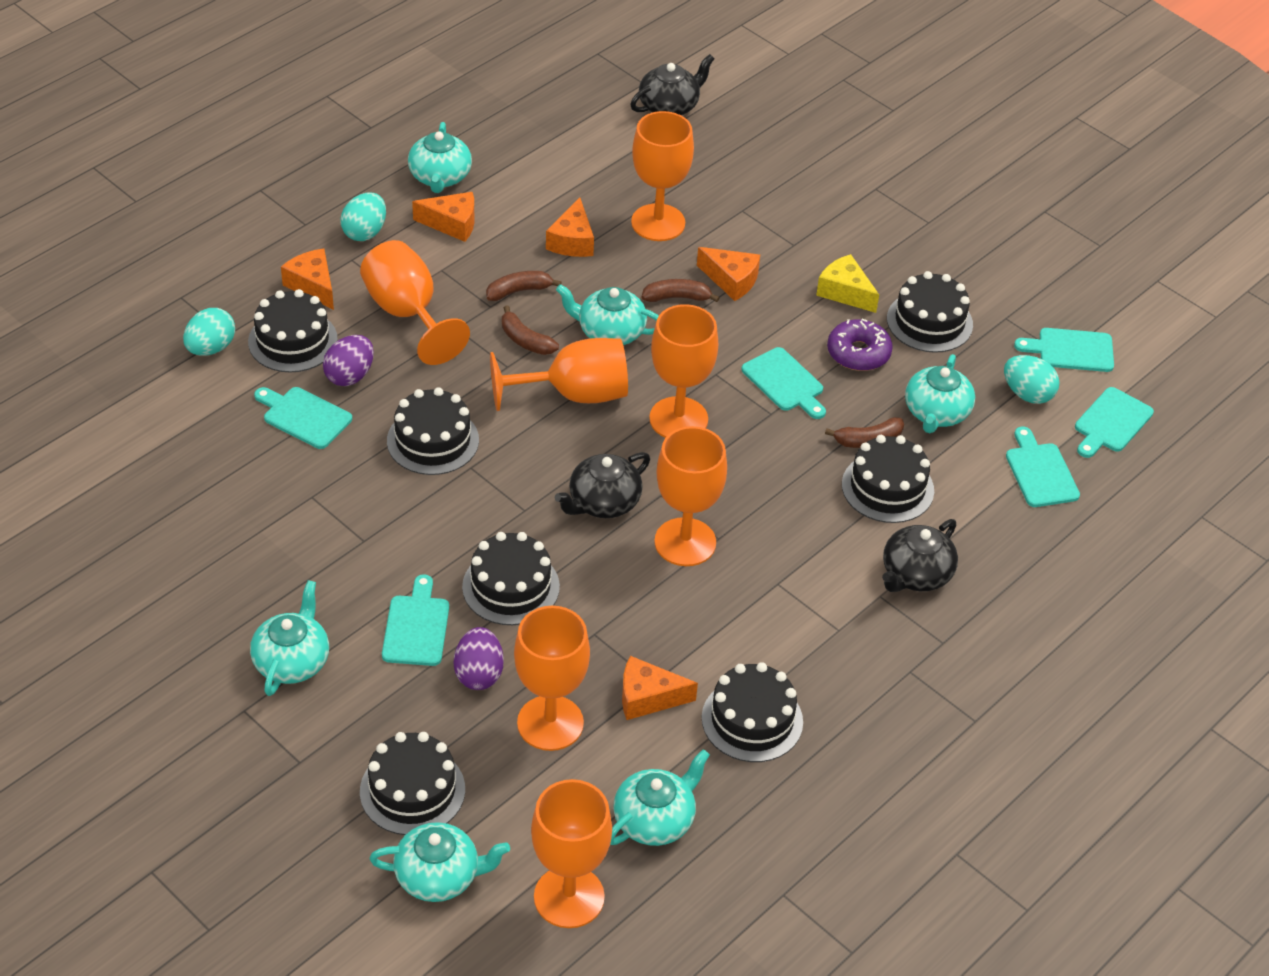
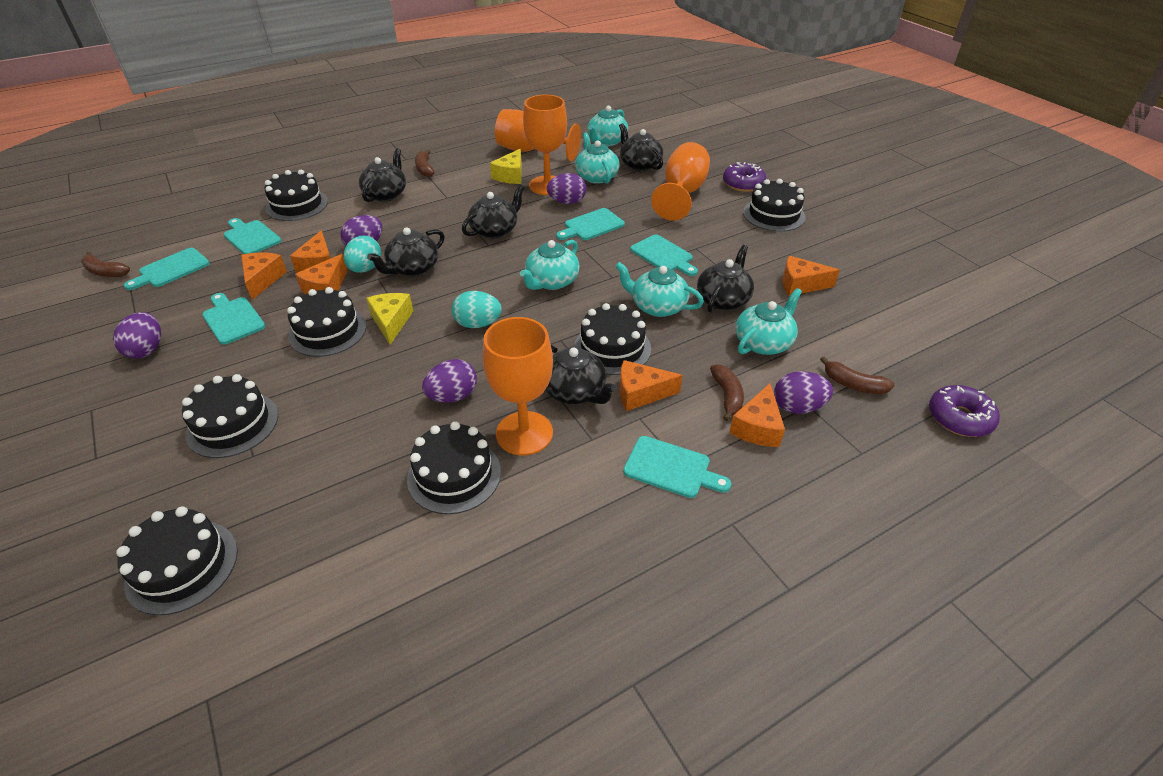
black teapot: 3 -> 6
orange cheese: 5 -> 6
orange goblet: 7 -> 4
purple donut: 1 -> 2
purple egg: 2 -> 5
turquoise egg: 3 -> 2
turquoise teapot: 6 -> 5
yellow cheese: 1 -> 2

